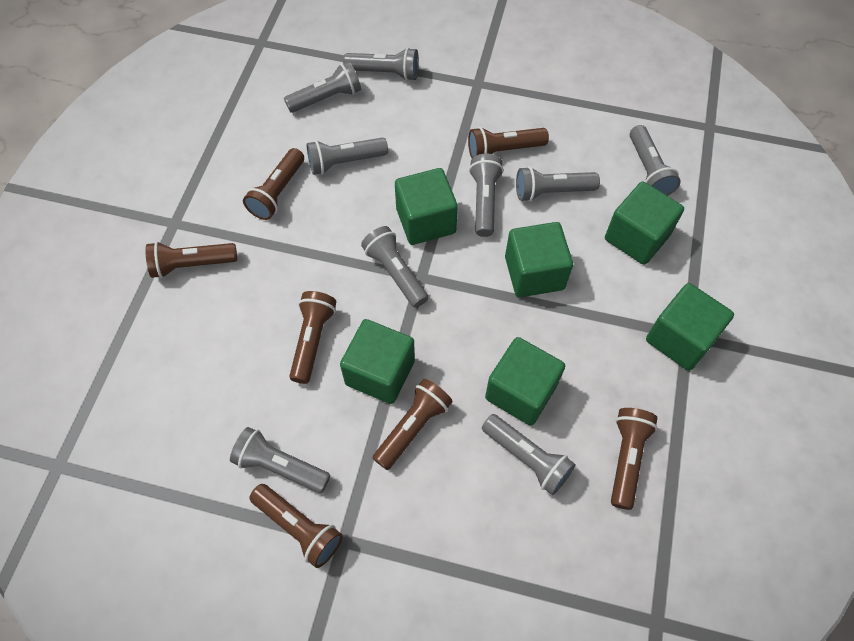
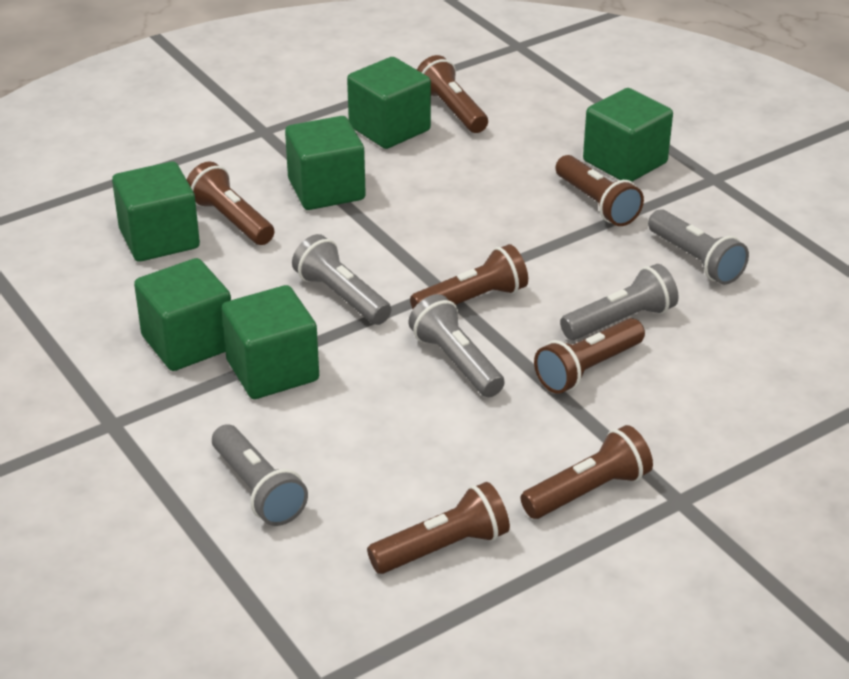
grey flashlight: 9 -> 5

